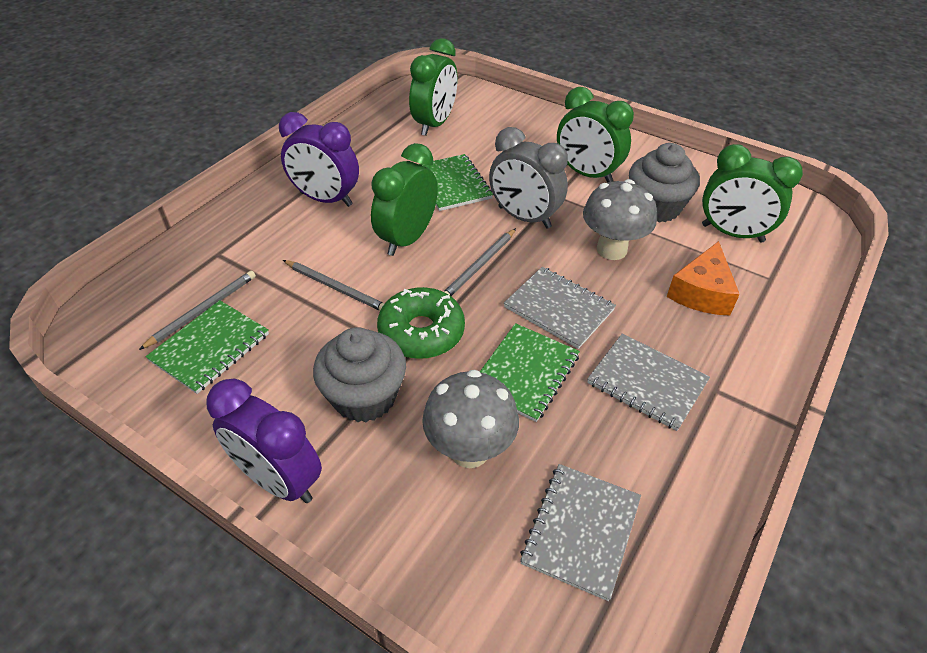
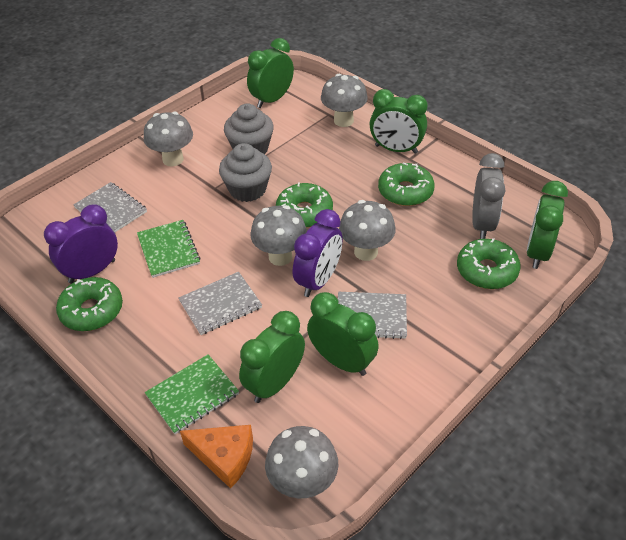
green clock: 4 -> 5
green donut: 1 -> 4
green notebook: 3 -> 2
grey mushroom: 2 -> 5
grey pencil: 3 -> 0

